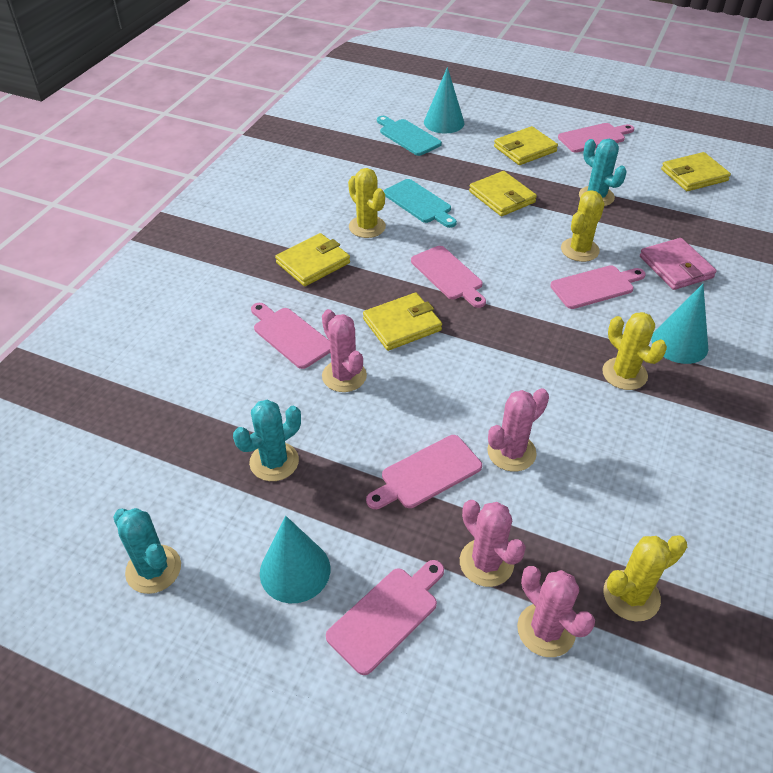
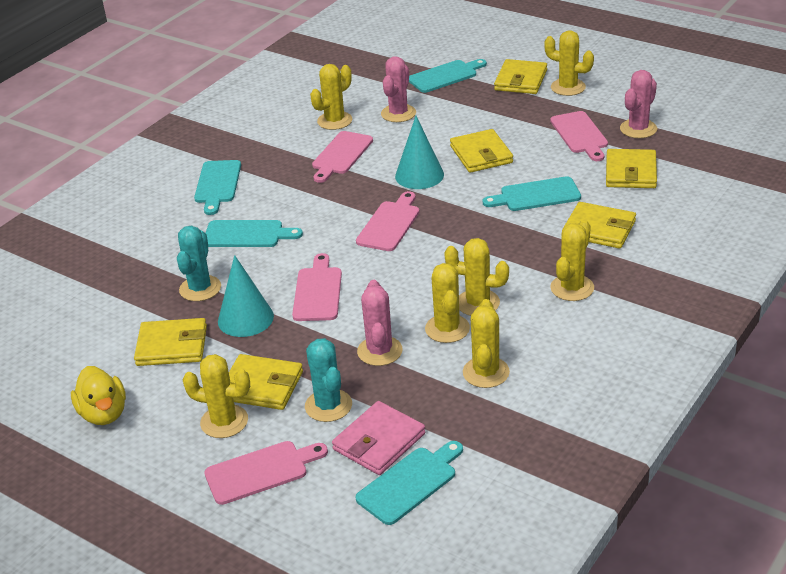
pink cactus: 4 -> 3
pink cutting board: 6 -> 5
turquoise cactus: 3 -> 2
turquoise cone: 3 -> 2
turquoise cutting board: 2 -> 5
yellow cactus: 4 -> 7
yellow duck: 0 -> 1
yellow wallet: 5 -> 6

